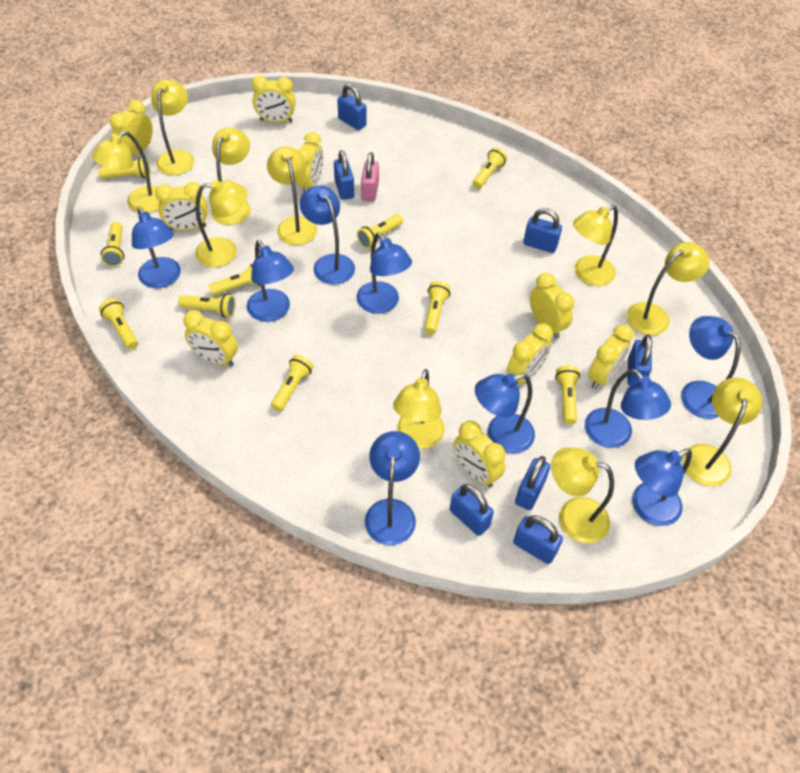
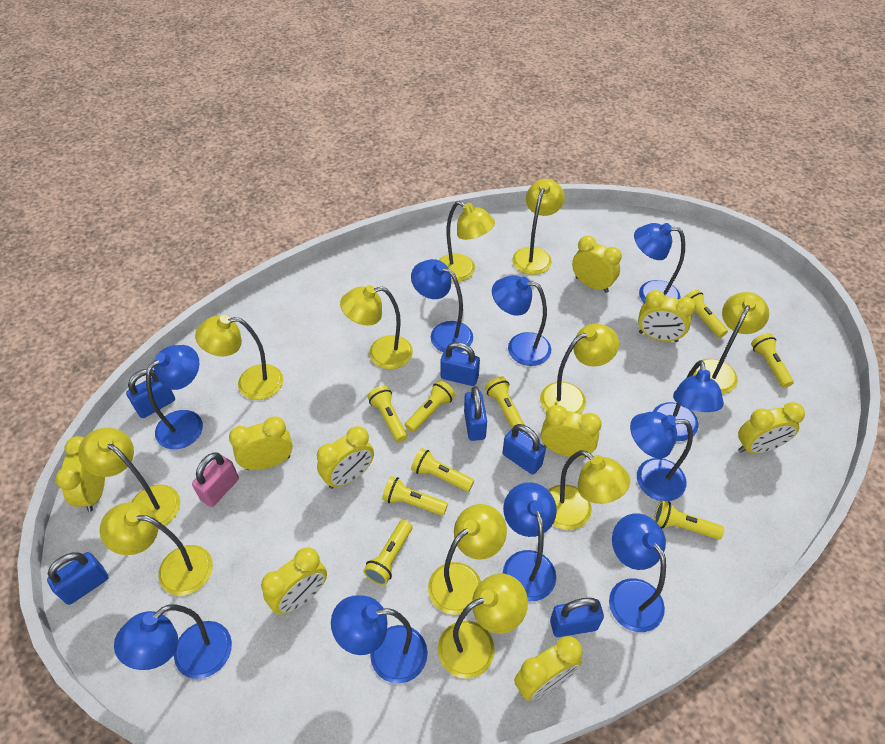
blue lamp: 9 -> 10
blue padlock: 7 -> 6
yellow flashlight: 10 -> 9
yellow lamp: 10 -> 11

